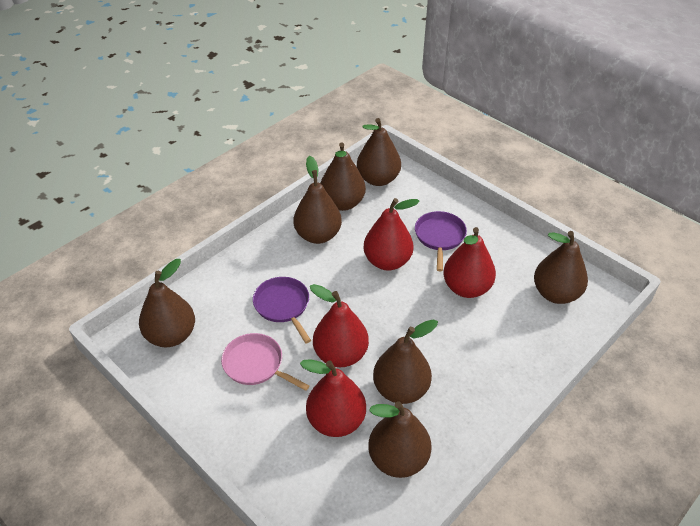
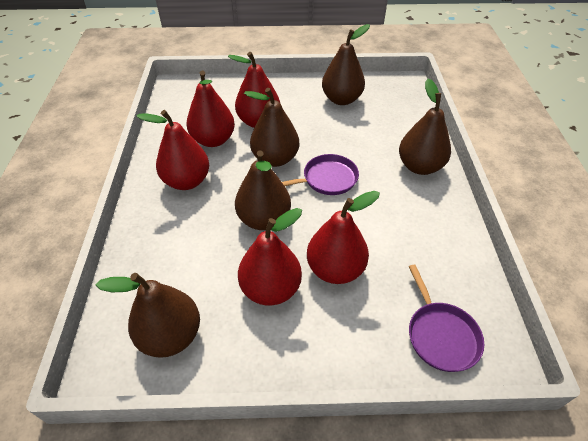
brown pear: 7 -> 5
pink pan: 1 -> 0
red pear: 4 -> 5

